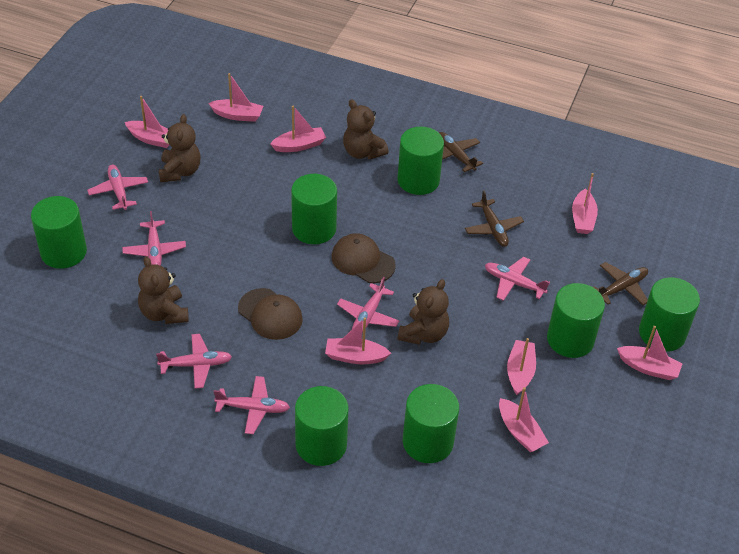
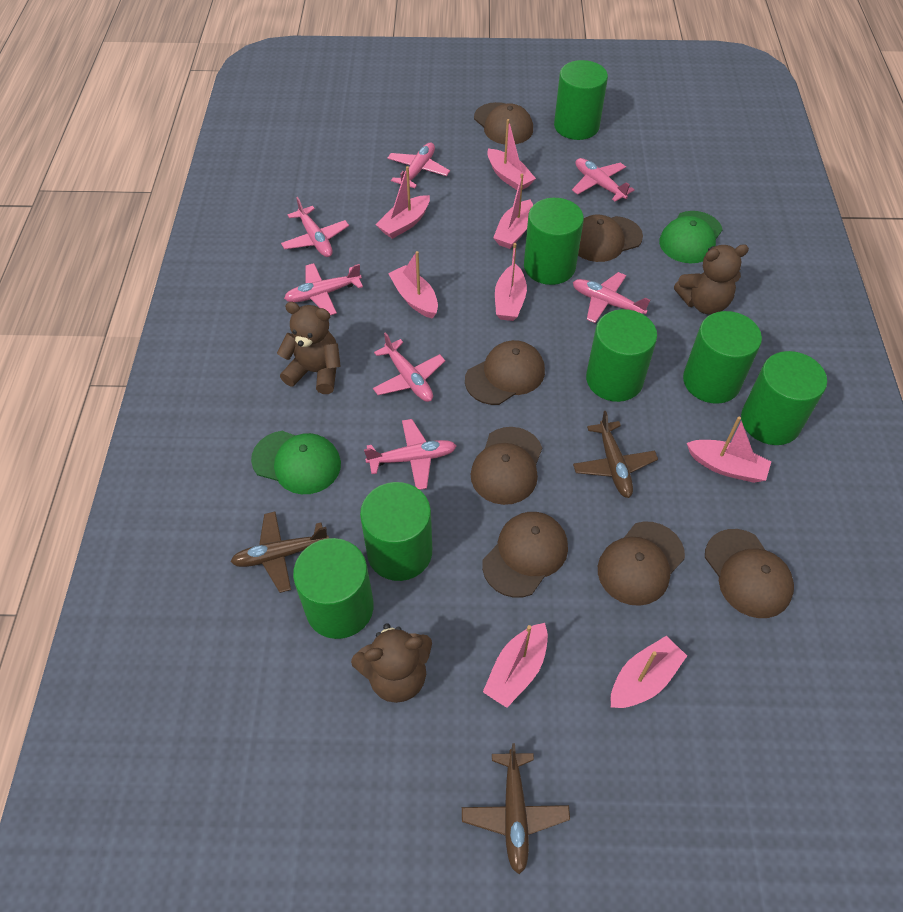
brown cap: 2 -> 7
brown teddy bear: 4 -> 3
green cap: 0 -> 2
pink plane: 6 -> 7

